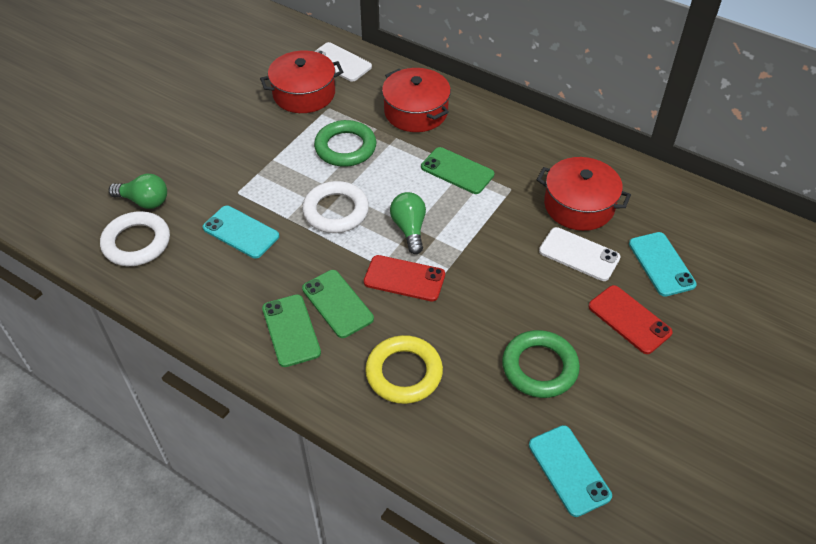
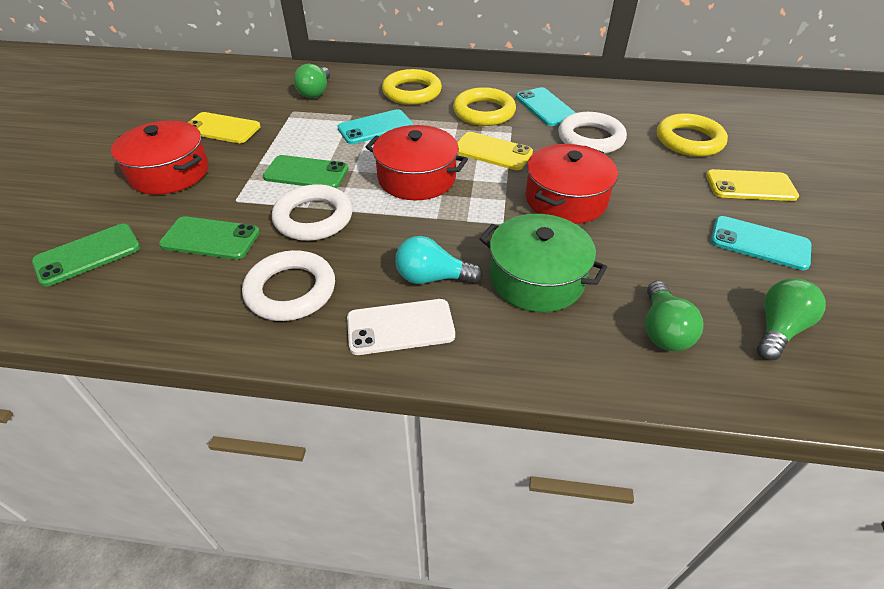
green light bulb: 2 -> 3
green pot: 0 -> 1
green ring: 2 -> 0
red phone: 2 -> 0
turquoise light bulb: 0 -> 1
white phone: 2 -> 1
white ring: 2 -> 3
yellow phone: 0 -> 3
yellow ring: 1 -> 3

